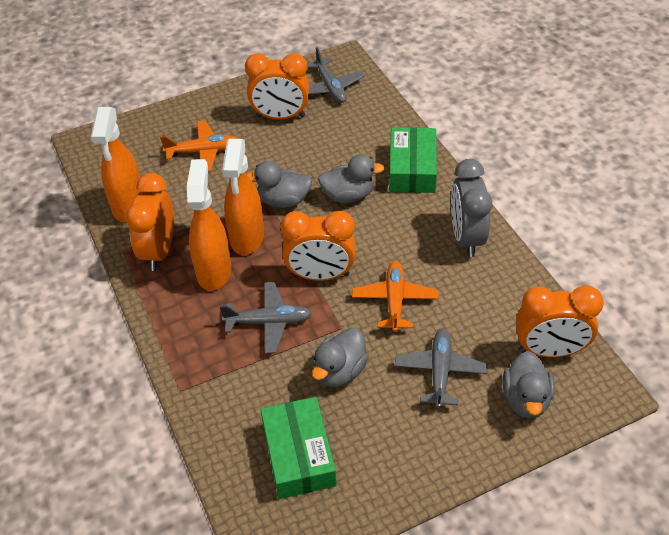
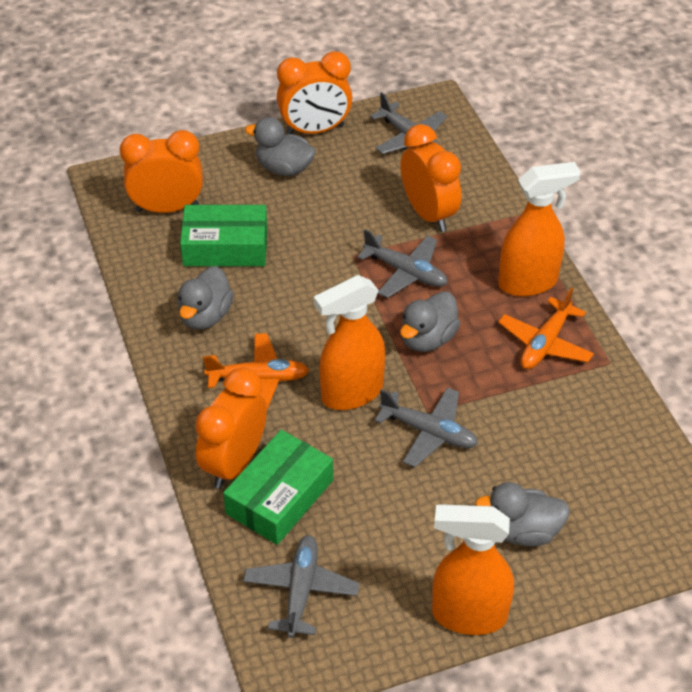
grey clock: 1 -> 0
grey plane: 3 -> 4

